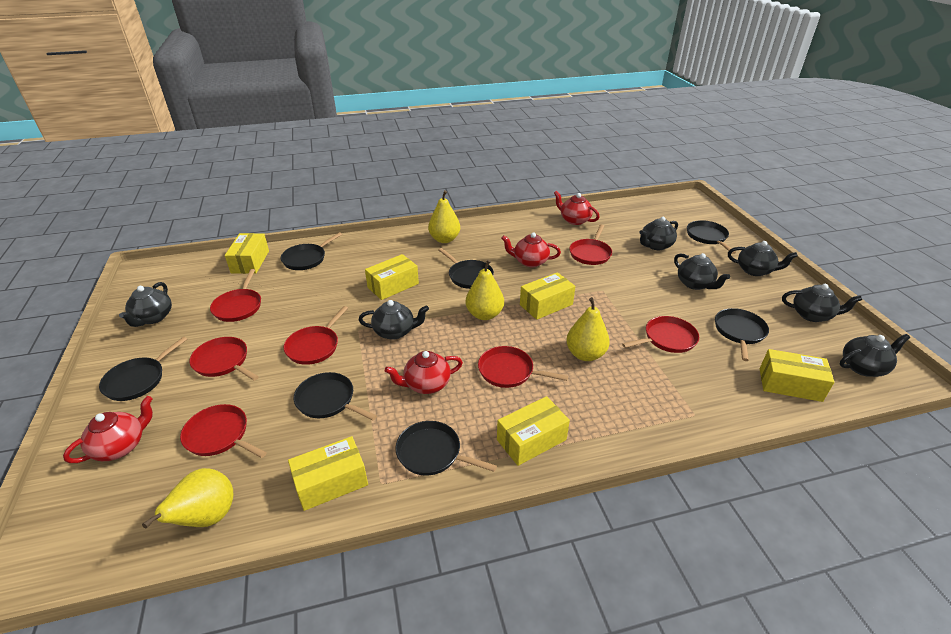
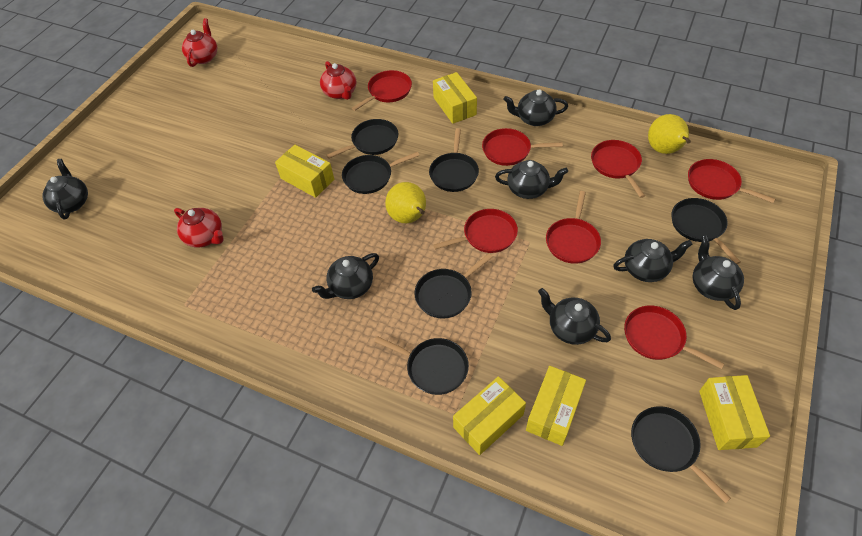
red teapot: 4 -> 3
yellow box: 6 -> 5
yellow pear: 4 -> 2

